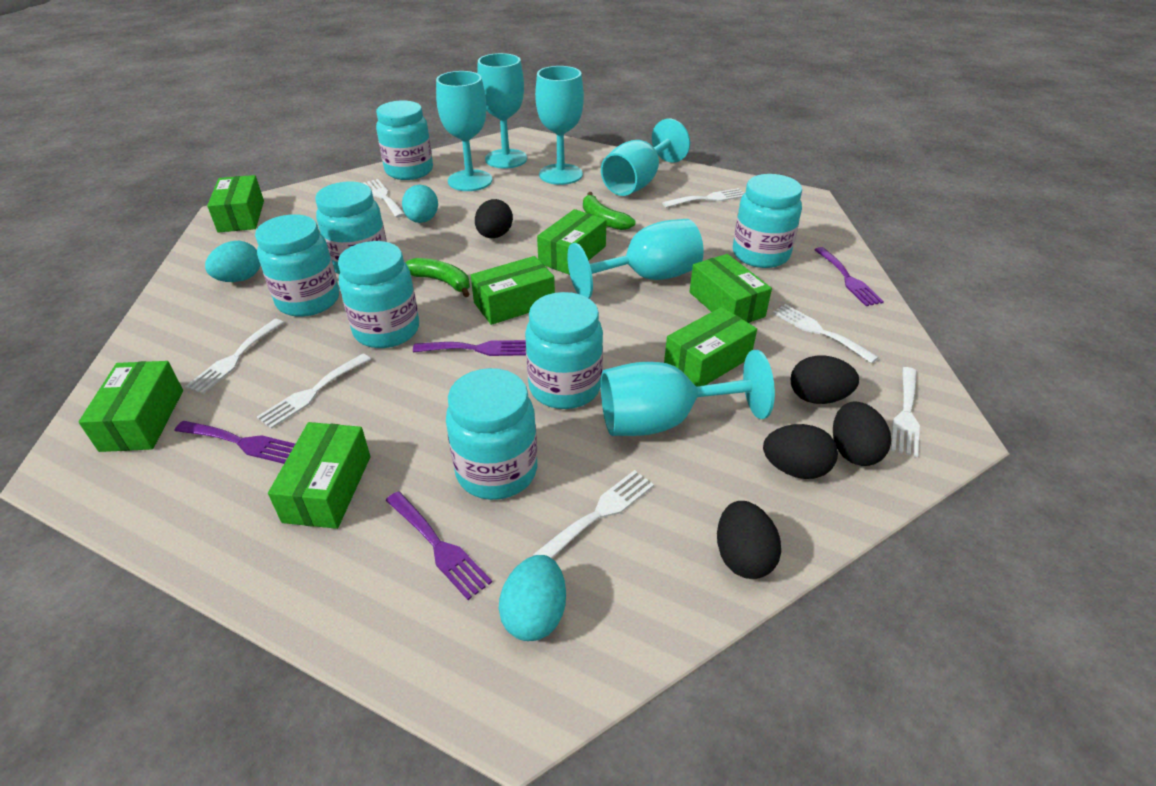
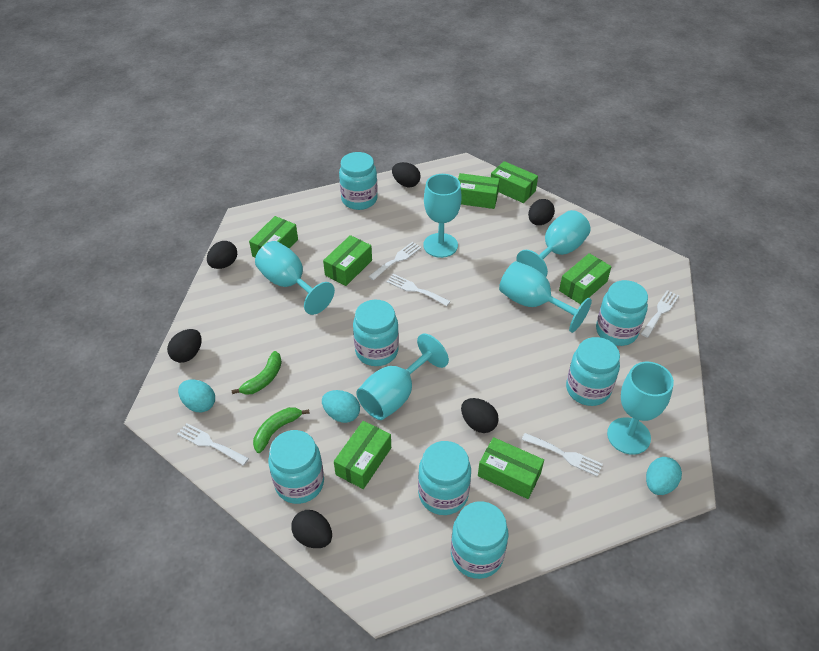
black egg: 5 -> 6
purple fork: 4 -> 0
white fork: 7 -> 5

